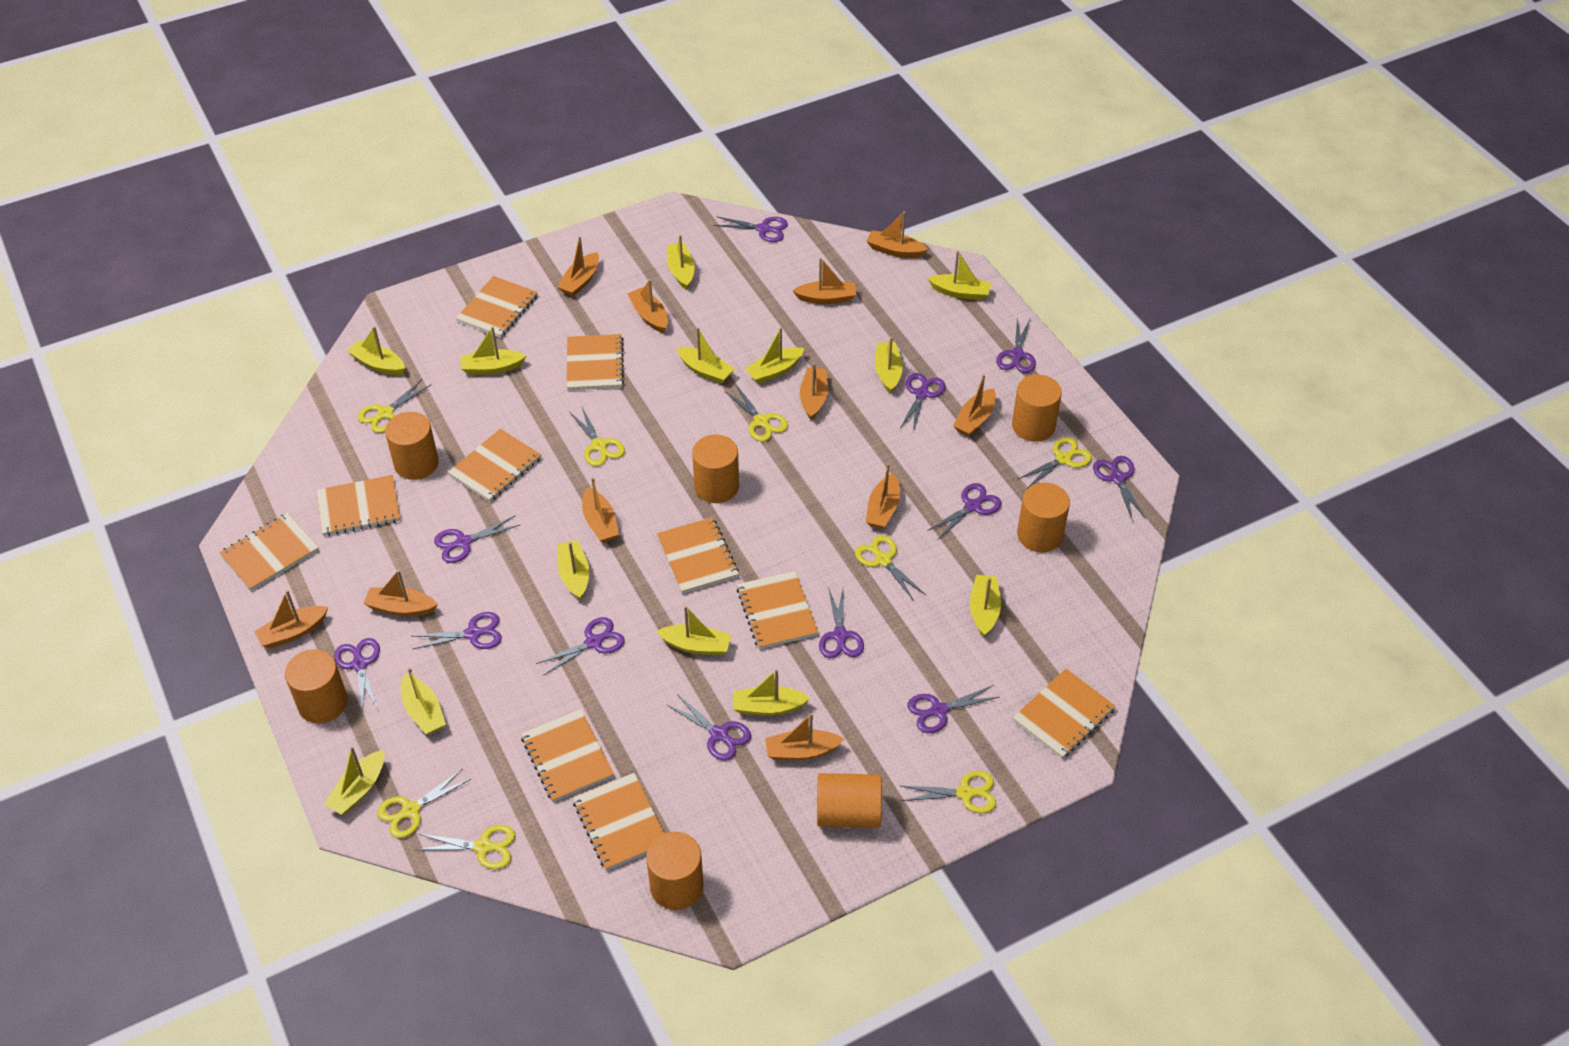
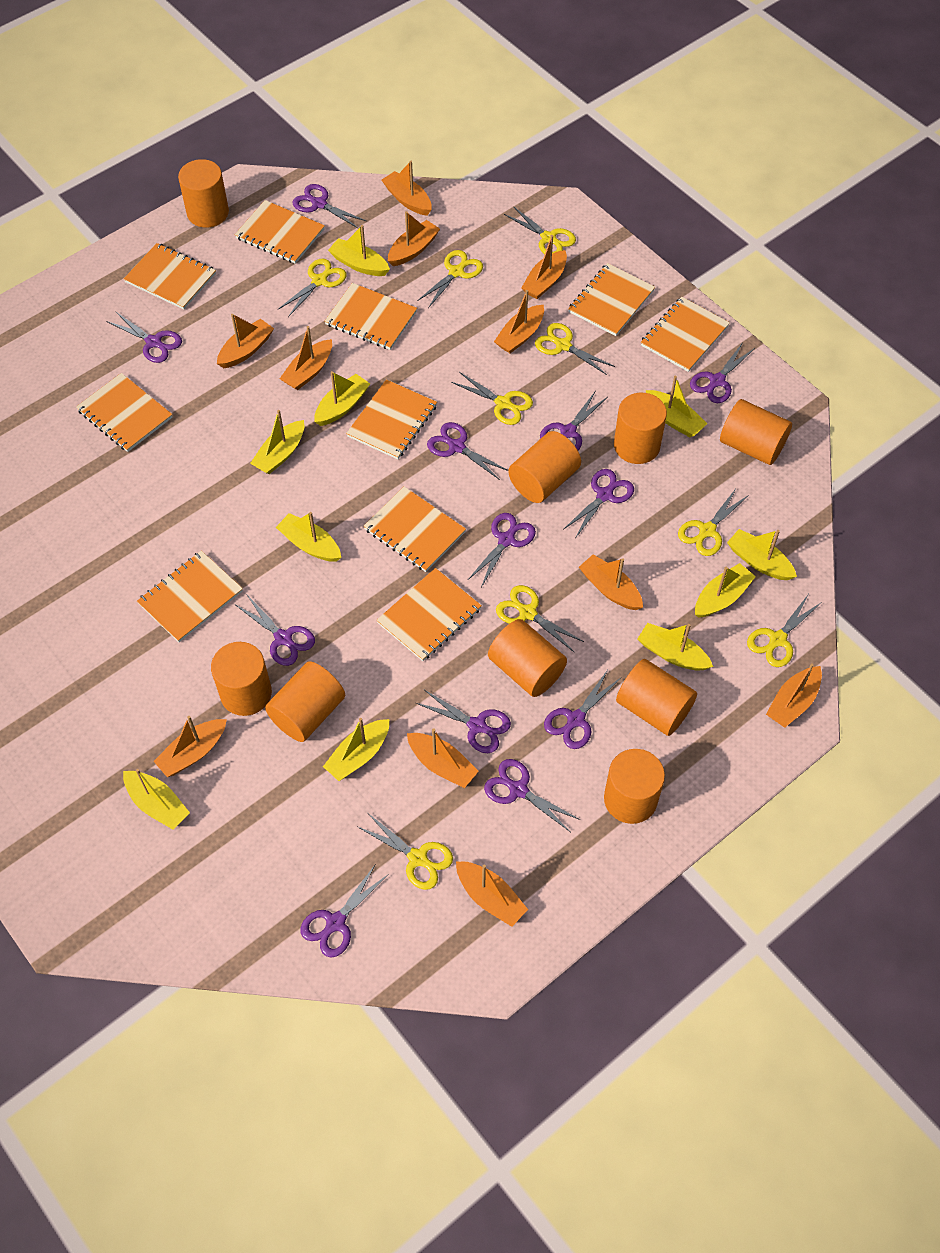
orange cylinder: 7 -> 9
yellow boat: 13 -> 10
yellow scissors: 8 -> 9

